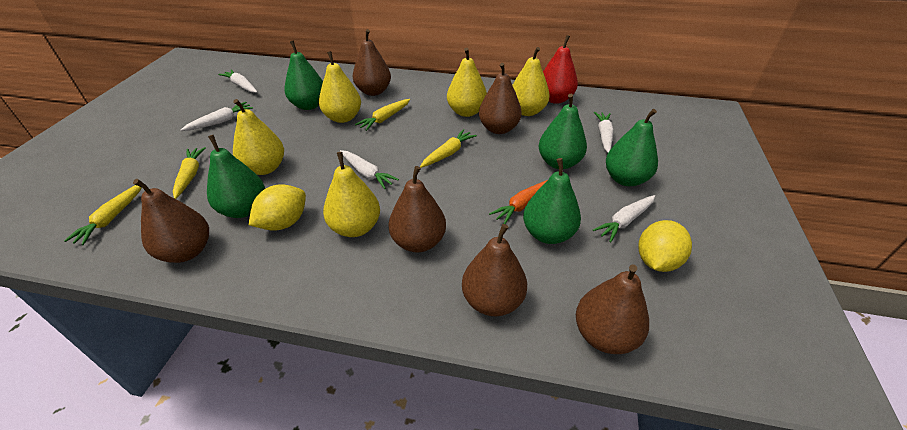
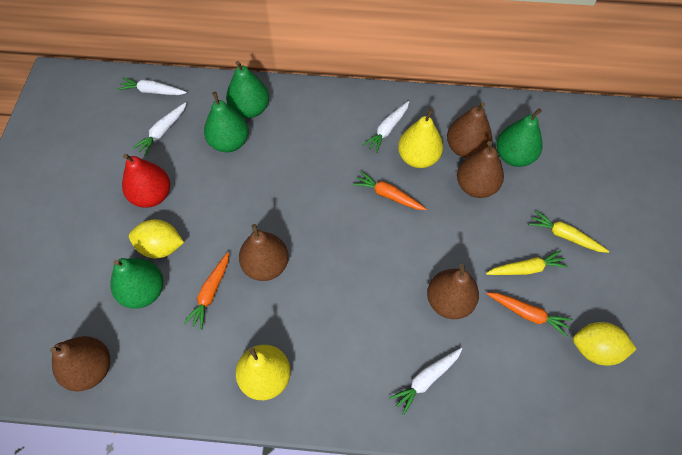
brown pear: 6 -> 5
green pear: 5 -> 4
orange carrot: 1 -> 3
white carrot: 5 -> 4
yellow carrot: 4 -> 2
yellow pear: 5 -> 2

